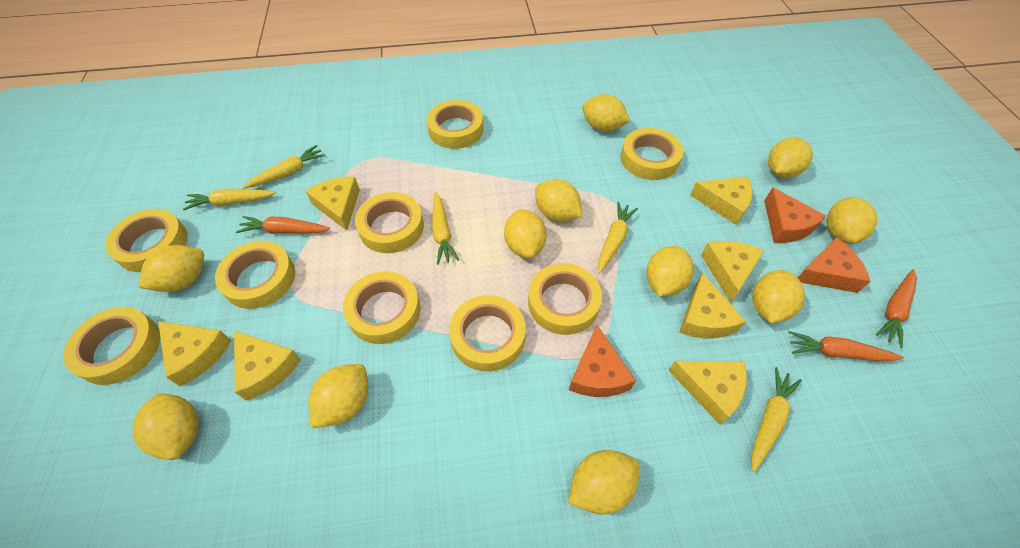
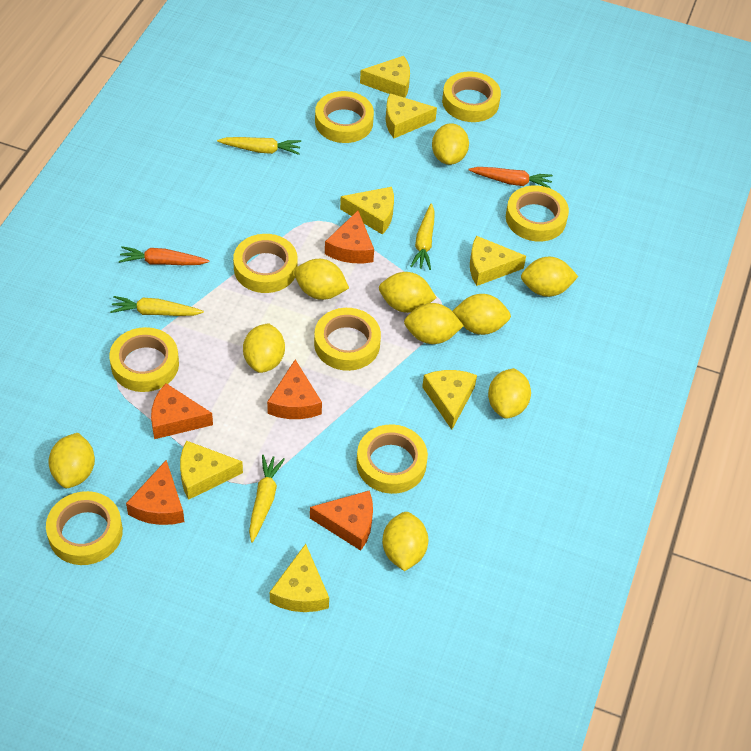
orange carrot: 3 -> 2
orange cheese: 3 -> 5
yellow carrot: 5 -> 4
yellow lemon: 11 -> 10
yellow tape: 9 -> 8

